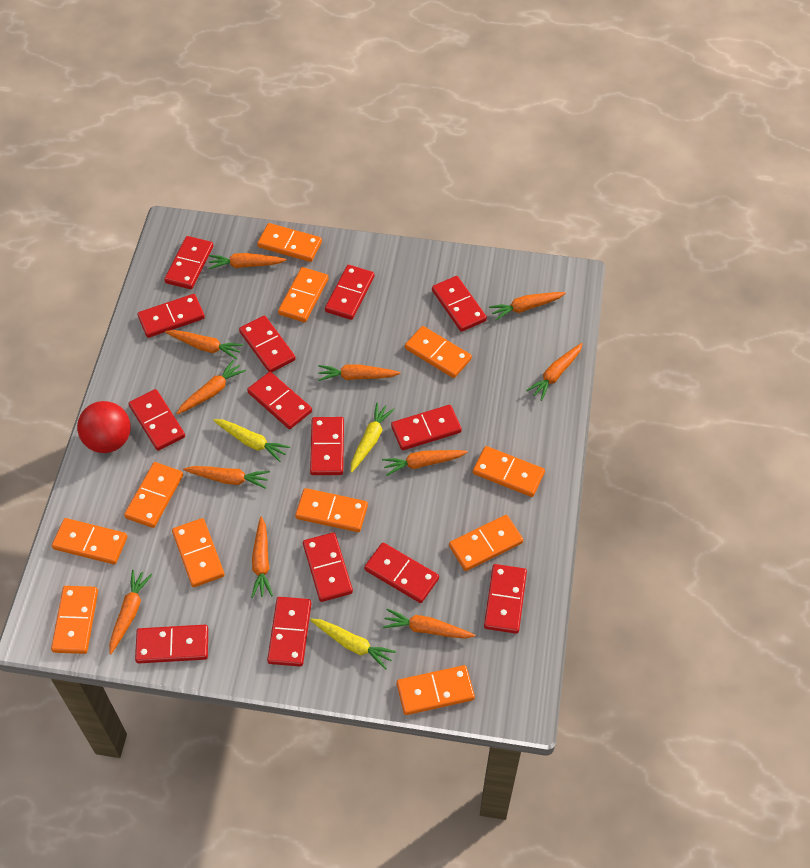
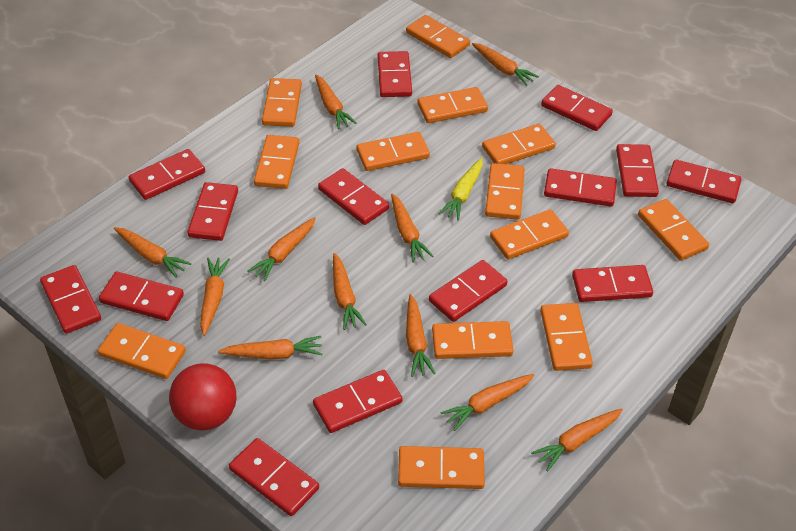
orange domino: 11 -> 13
yellow carrot: 3 -> 1

